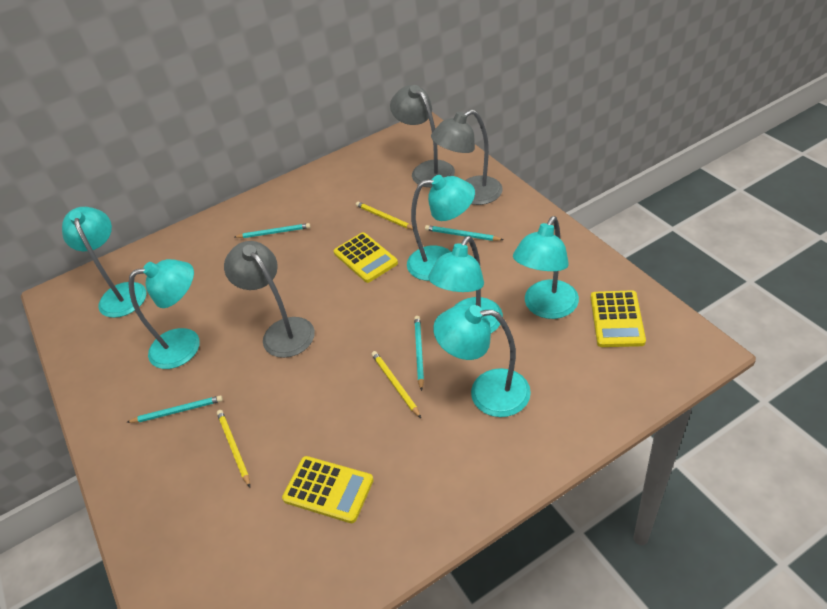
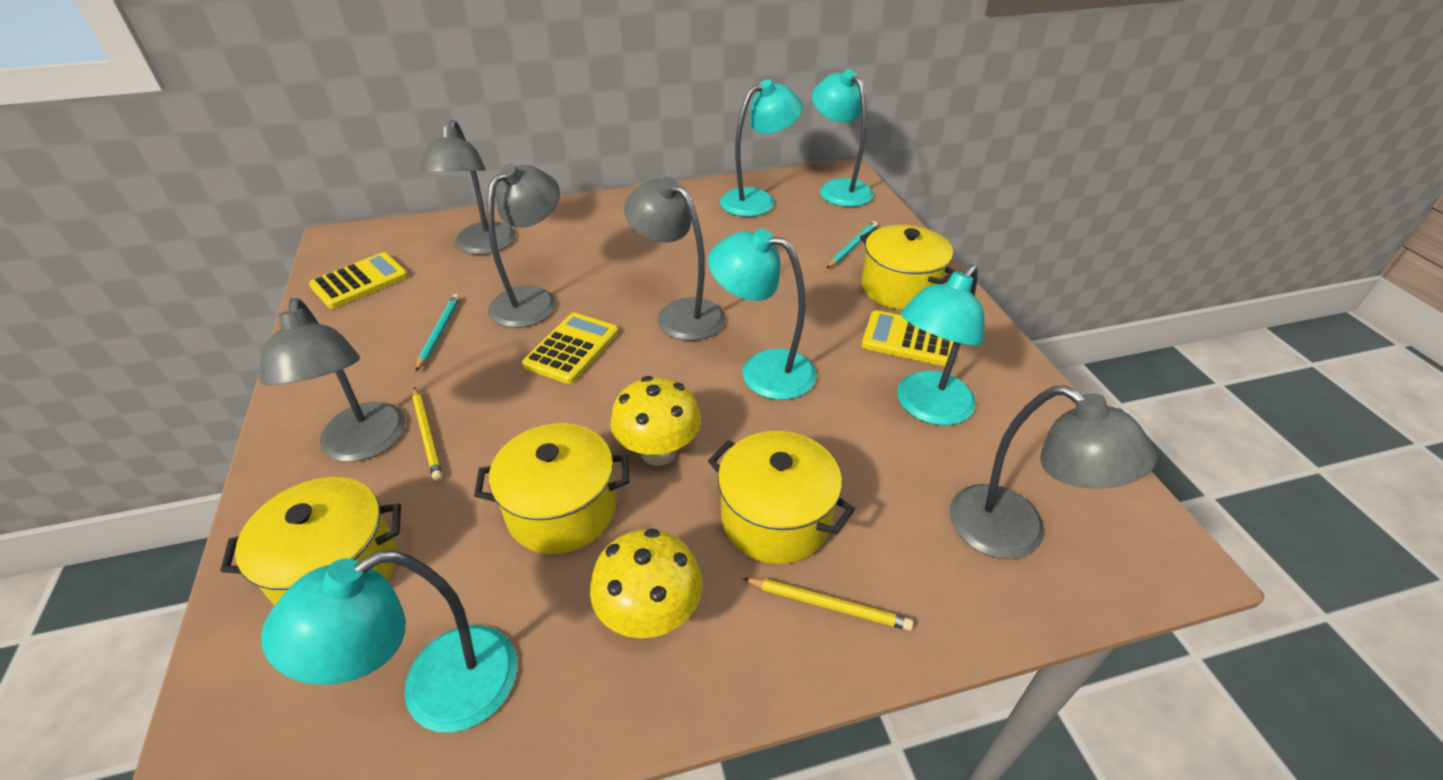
grey lamp: 3 -> 5
turquoise lamp: 6 -> 5
turquoise pencil: 4 -> 2
yellow mushroom: 0 -> 2
yellow pencil: 3 -> 2
yellow pot: 0 -> 4

